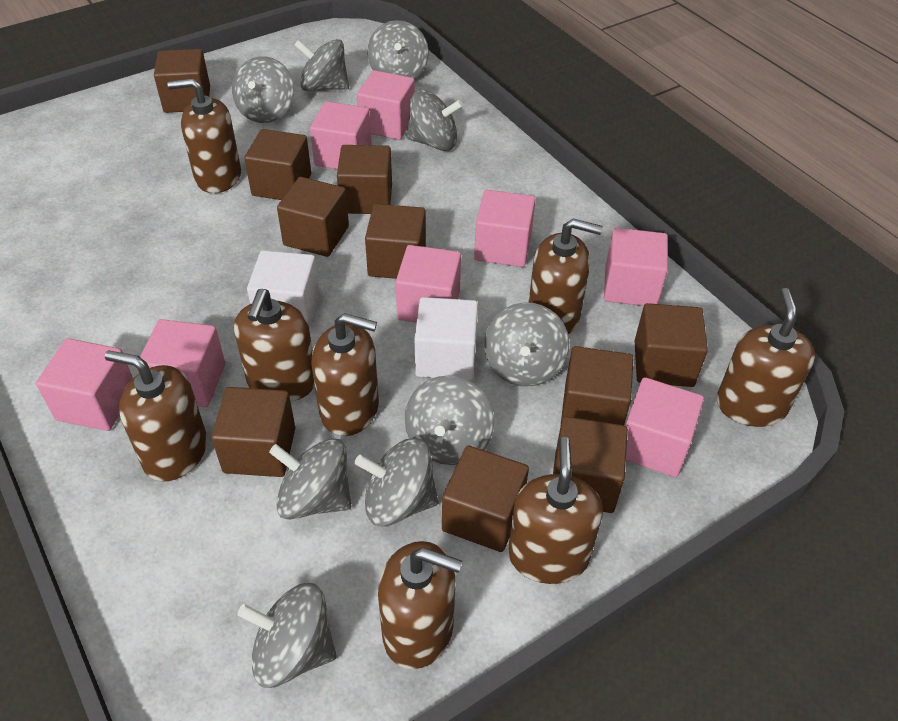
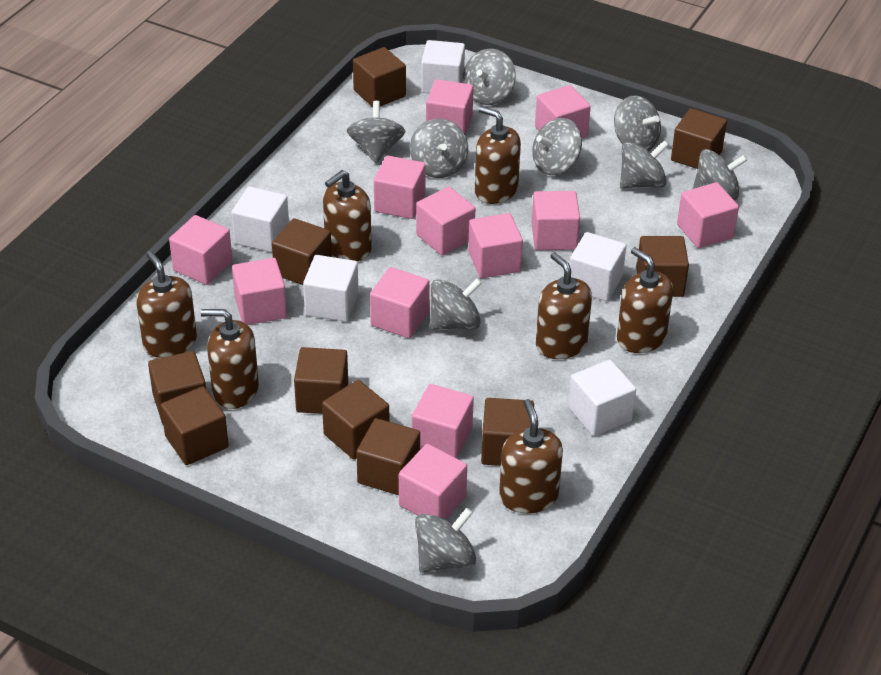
brown soap dispenser: 8 -> 7
pink cube: 8 -> 12
white cube: 2 -> 5

